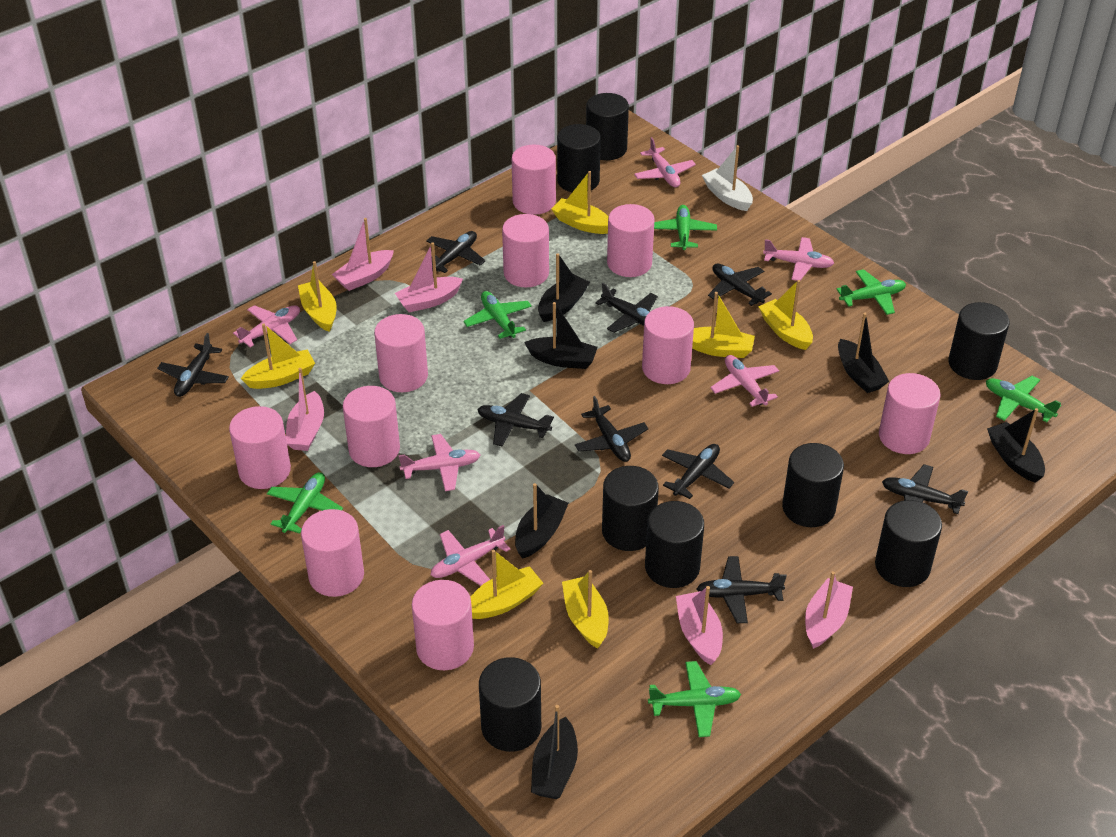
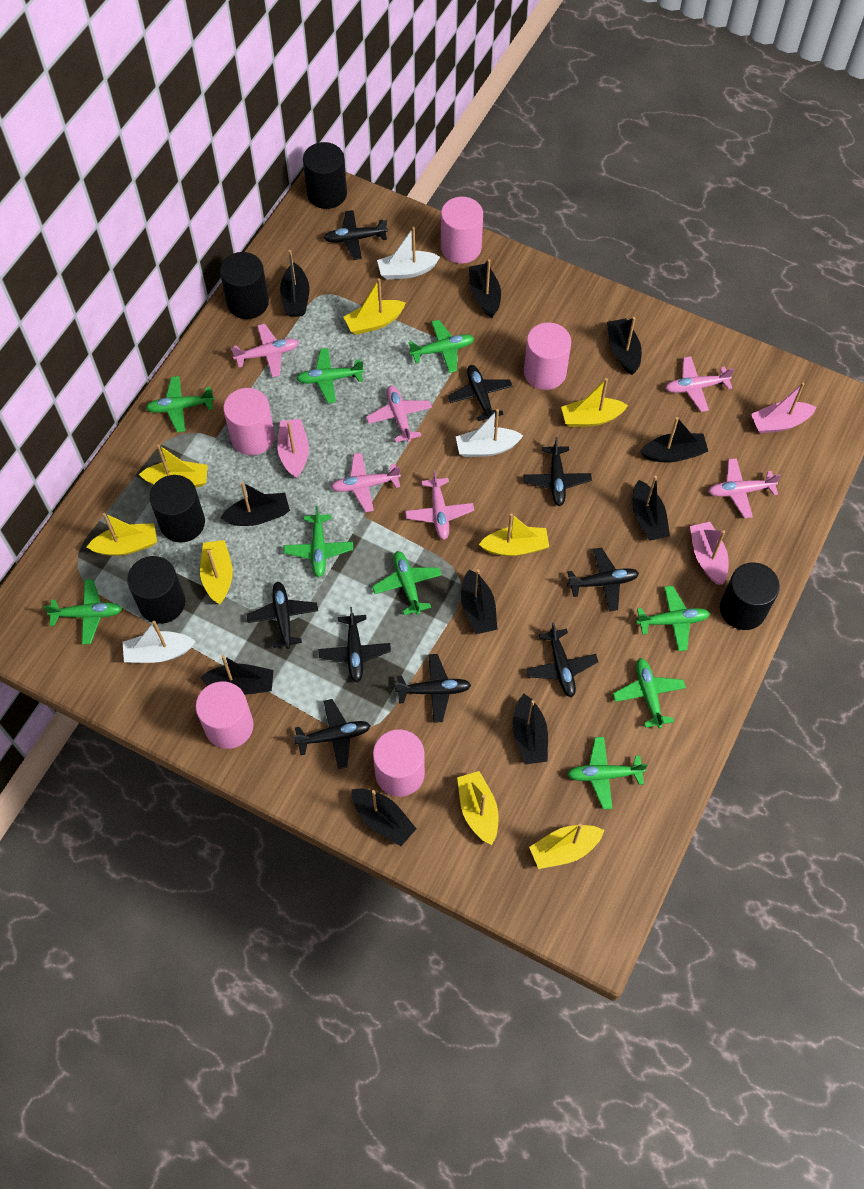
black boat: 6 -> 10
black cylinder: 8 -> 5
green plane: 6 -> 9
pink boat: 5 -> 3
pink cylinder: 10 -> 5
white boat: 1 -> 3
yellow boat: 7 -> 8

